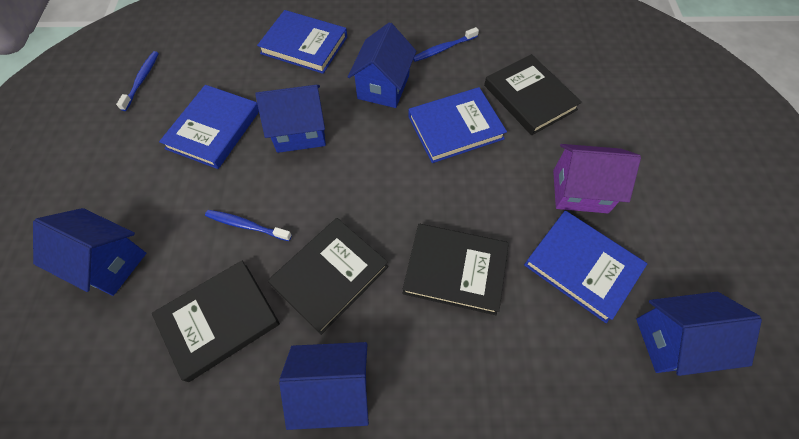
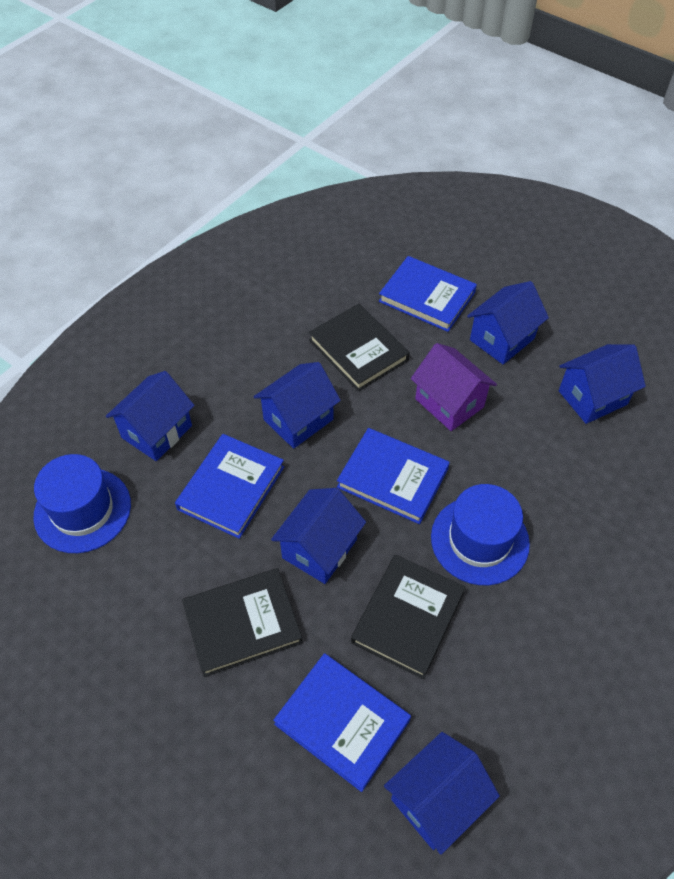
black book: 4 -> 3
blue hat: 0 -> 2
blue house: 5 -> 6
blue toothbrush: 3 -> 0

